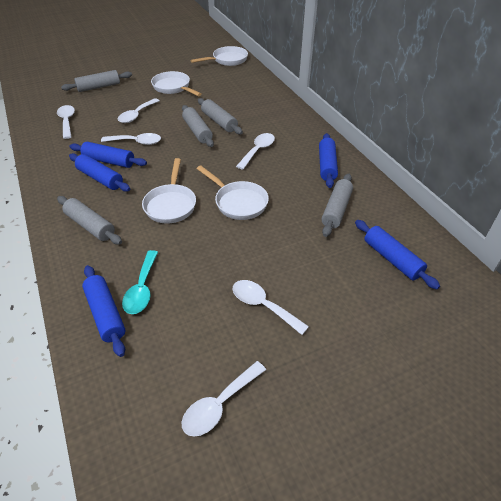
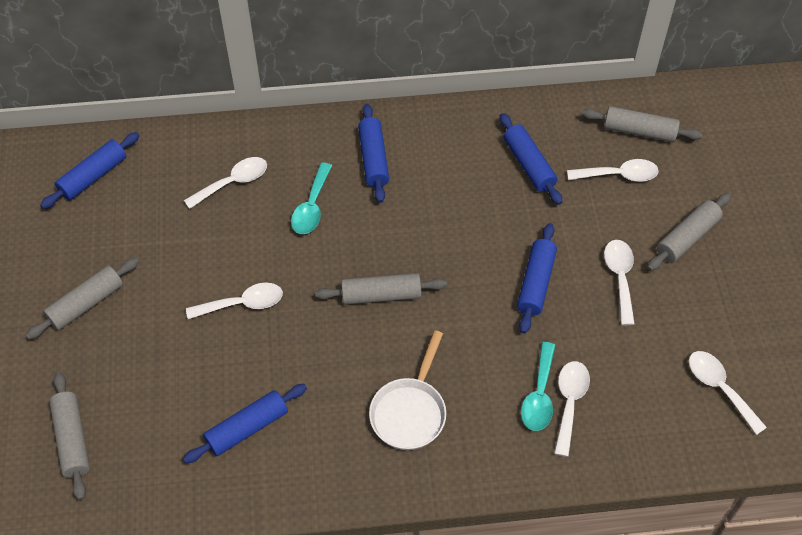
turquoise spoon: 1 -> 2
white pan: 4 -> 1

